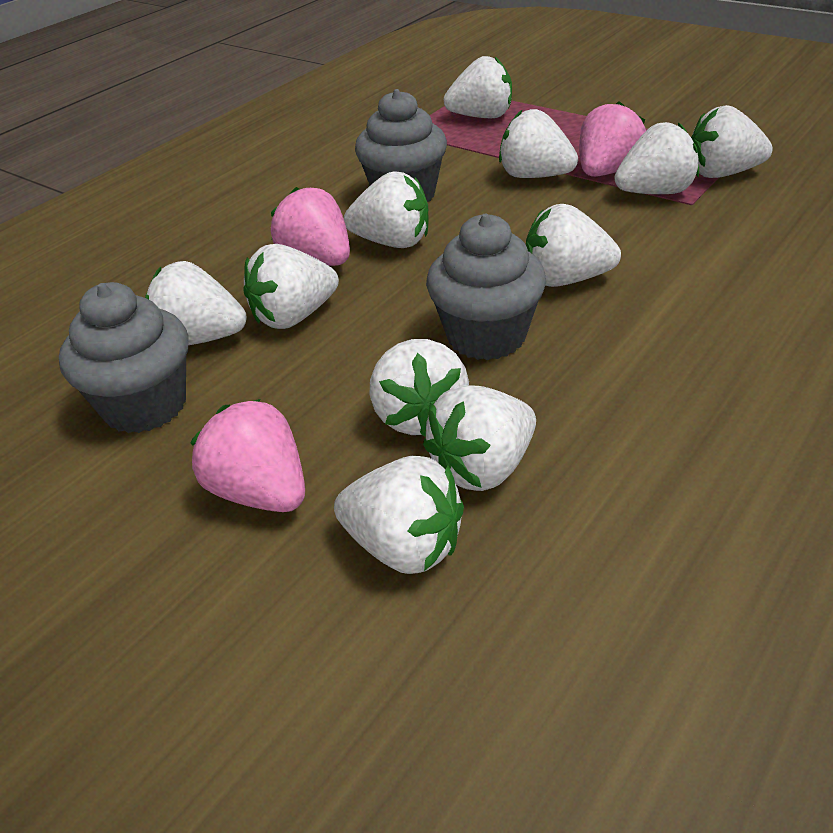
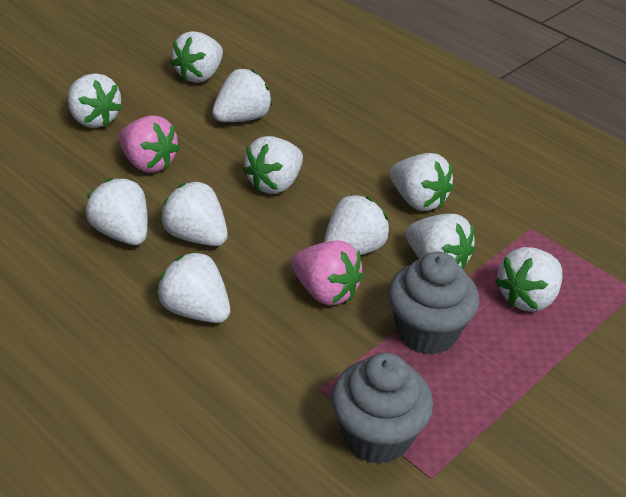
grey cupcake: 3 -> 2
pink strawberry: 3 -> 2

